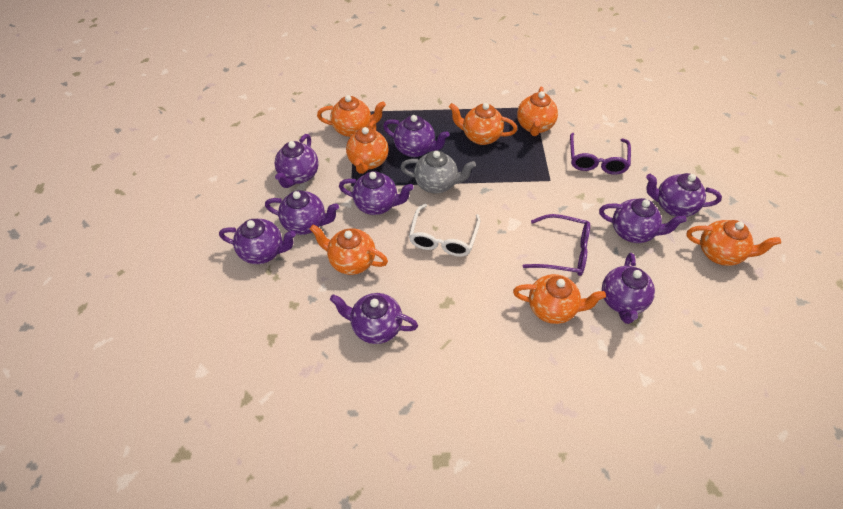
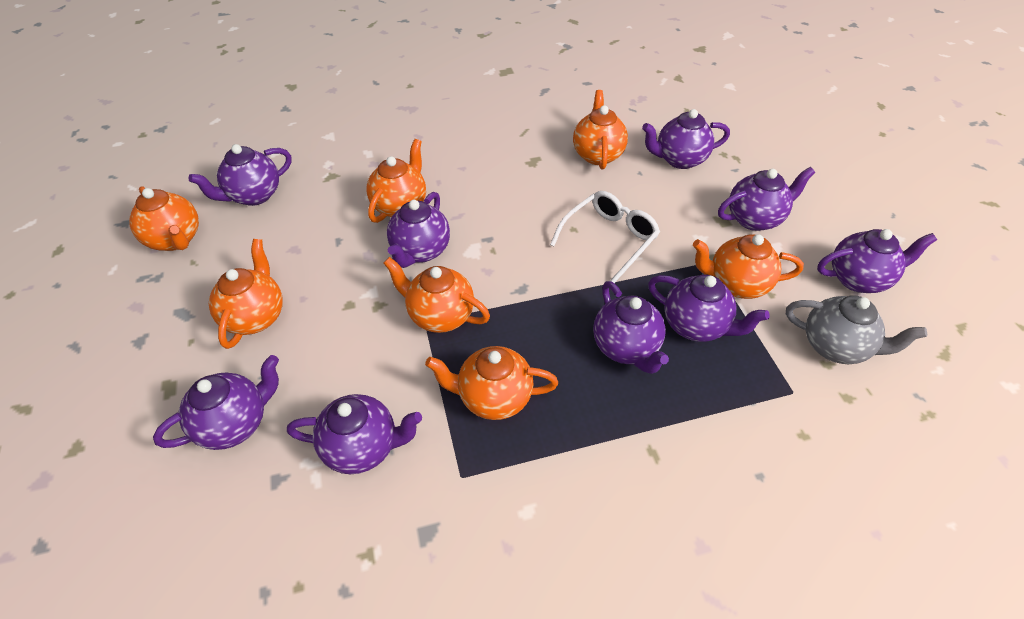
purple glasses: 2 -> 0

